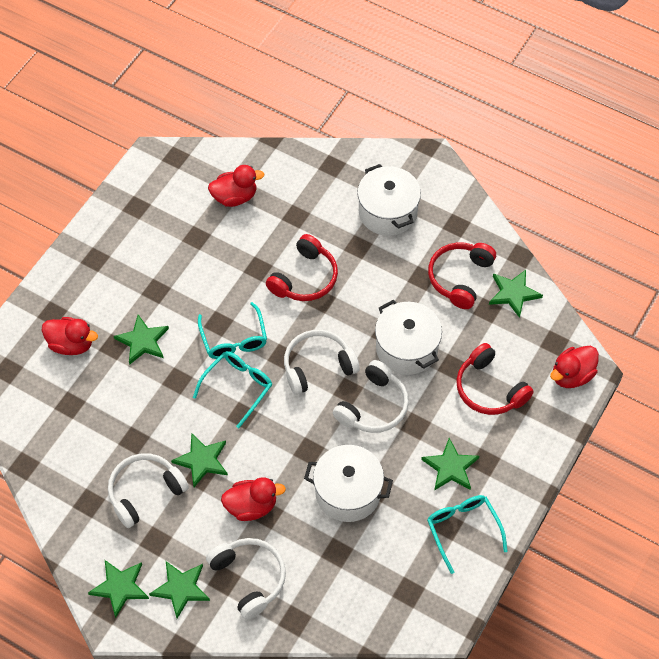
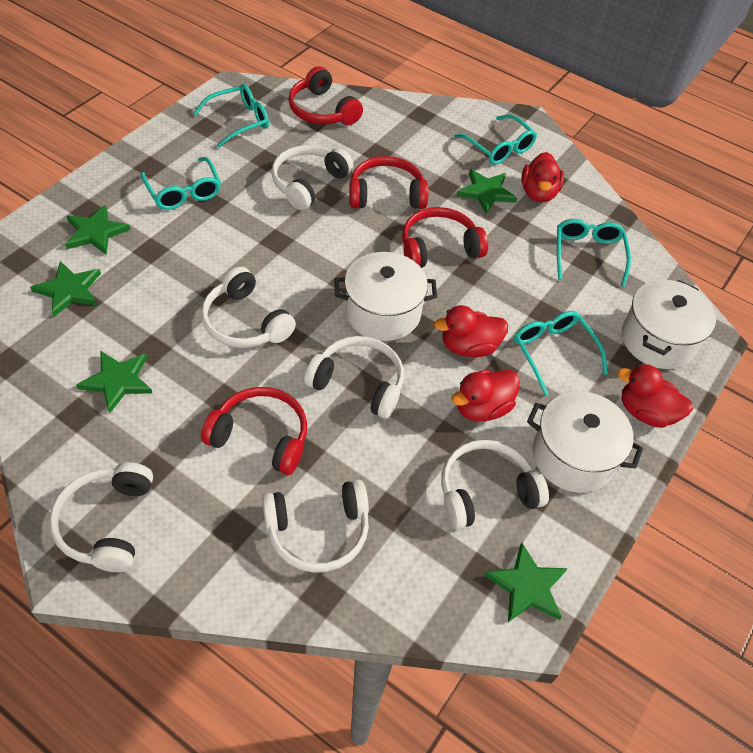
green star: 6 -> 5
red headphones: 3 -> 4
turquoise glasses: 3 -> 5
white headphones: 4 -> 6

